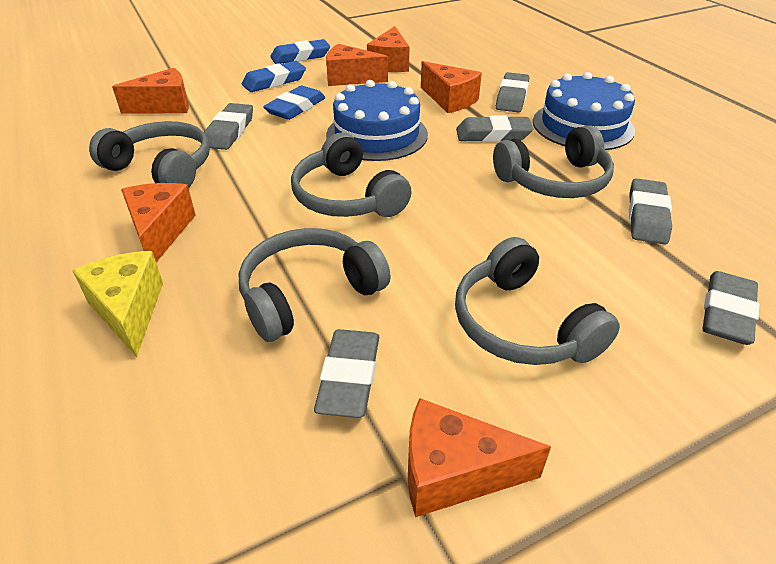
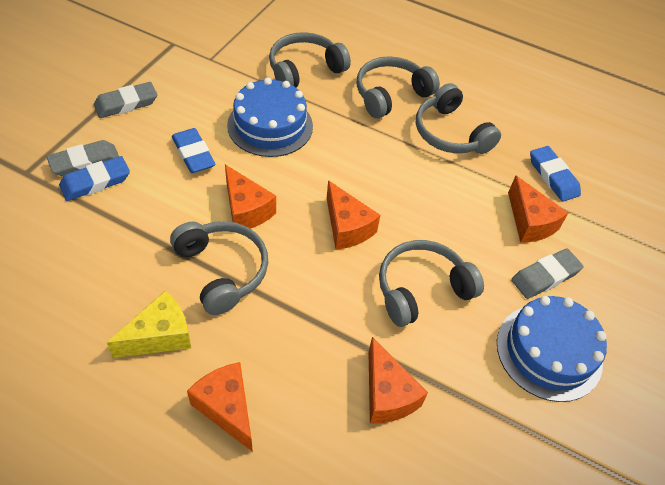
grey eraser: 6 -> 3
orange cheese: 6 -> 5

